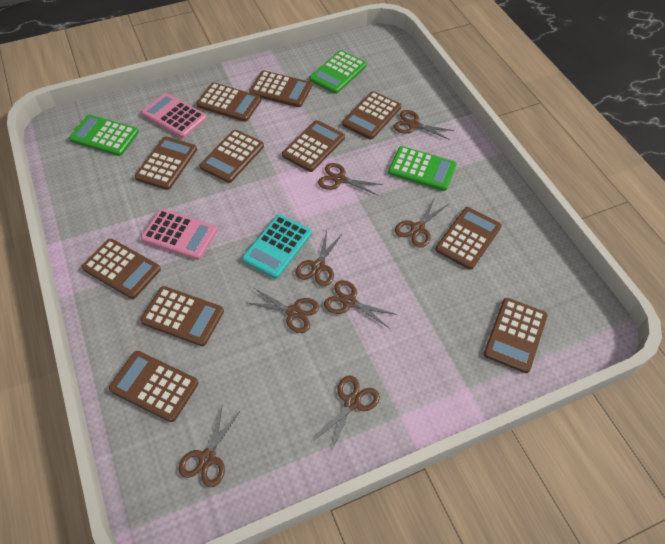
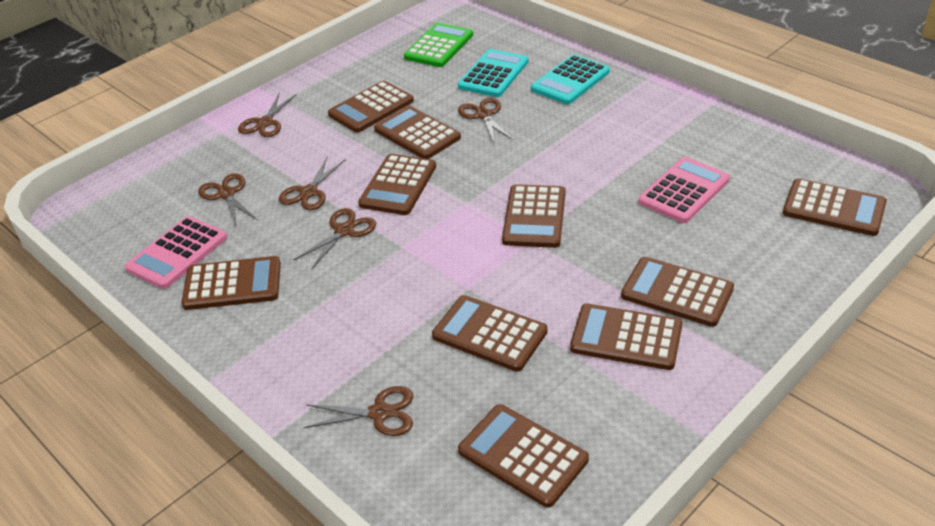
brown calculator: 11 -> 10
brown scissors: 8 -> 6
green calculator: 3 -> 1
turquoise calculator: 1 -> 2

